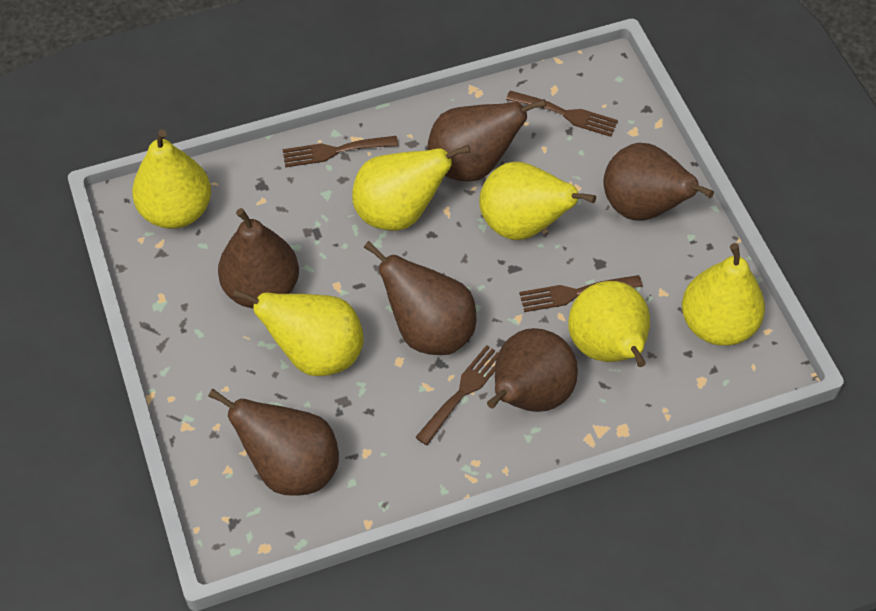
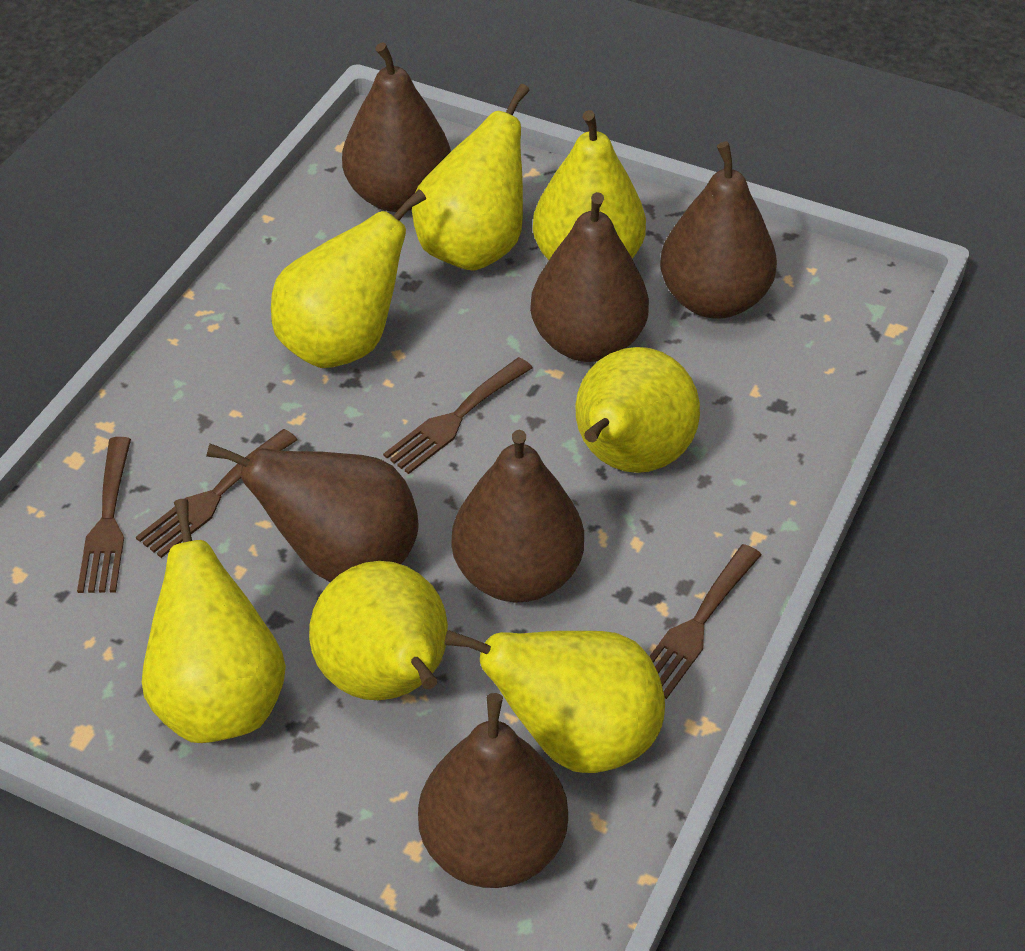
yellow pear: 6 -> 7

